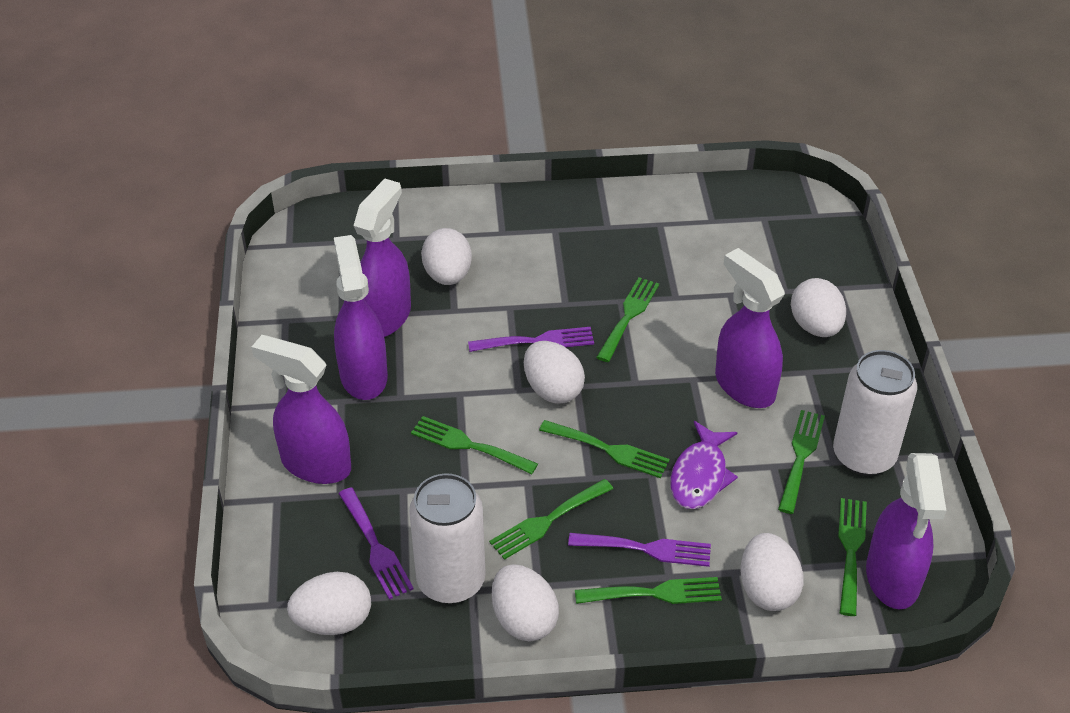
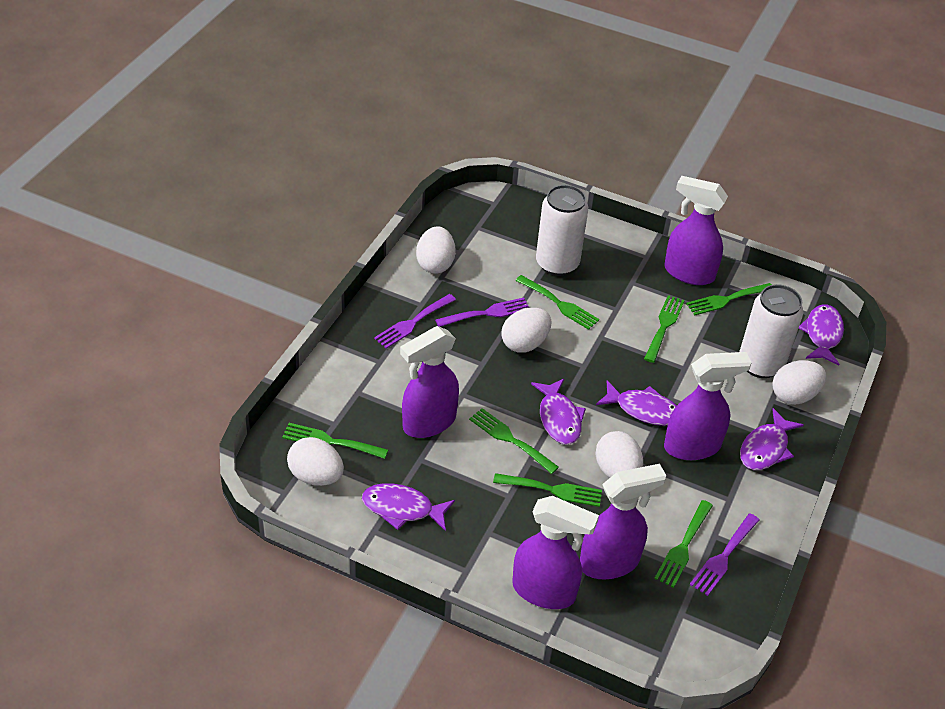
purple fish: 1 -> 5
white egg: 6 -> 5

